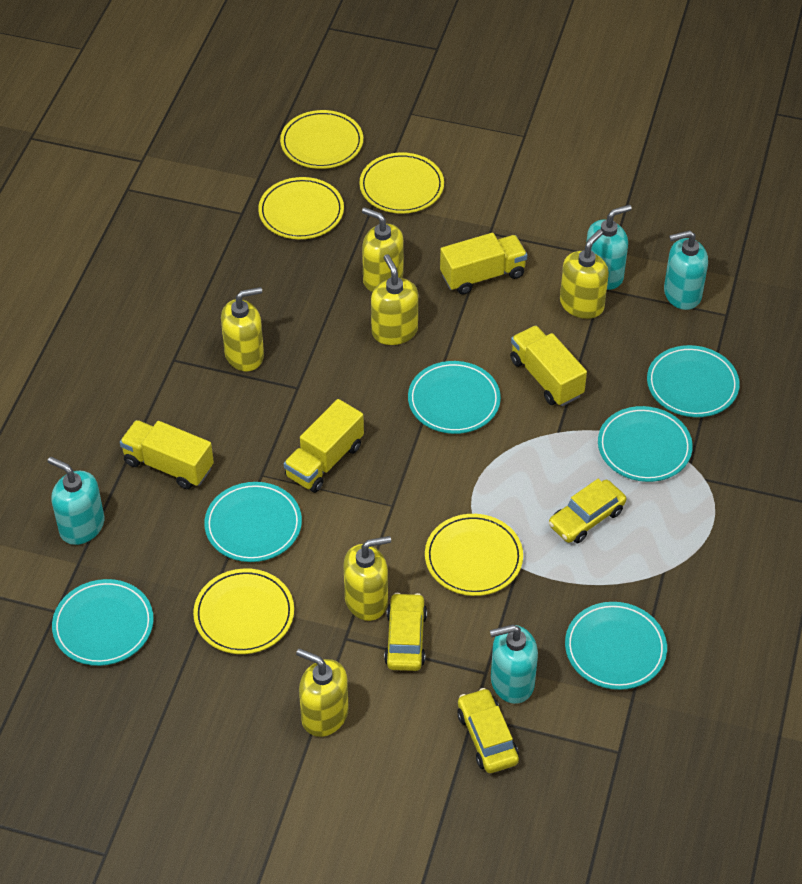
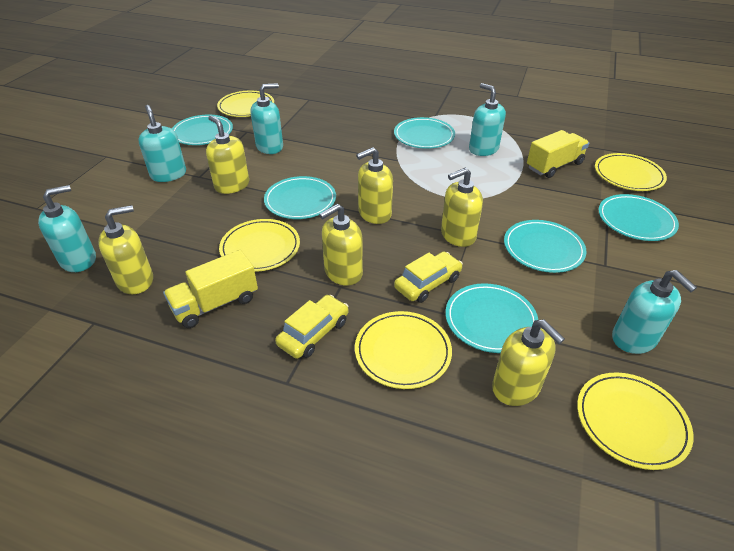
turquoise soap dispenser: 4 -> 5
yellow car: 3 -> 2
yellow truck: 4 -> 2

